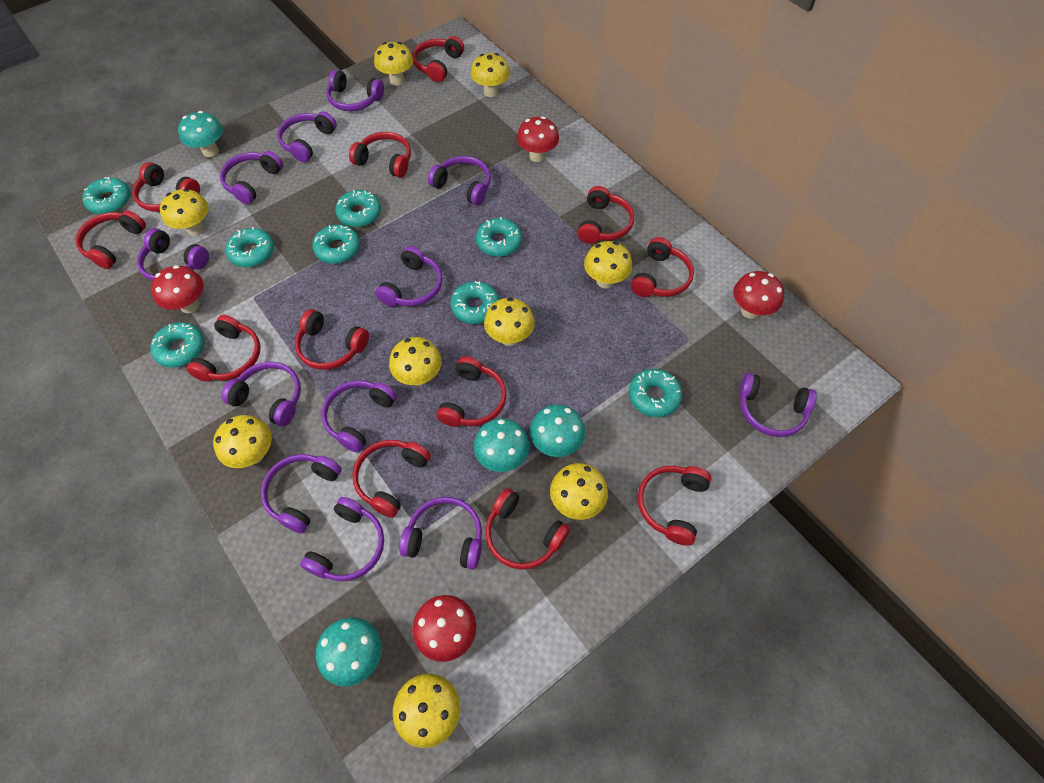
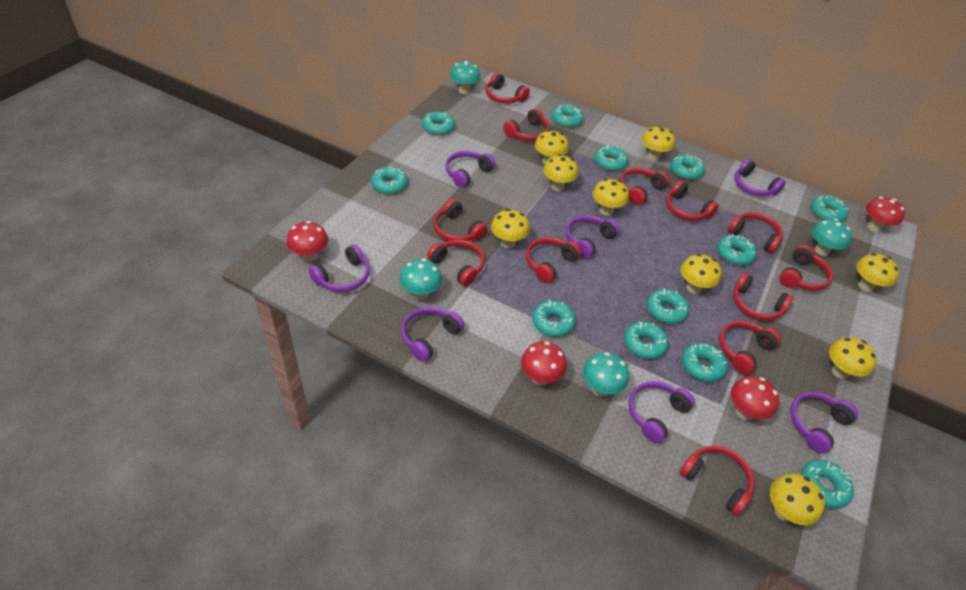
purple headphones: 12 -> 7
turquoise donut: 8 -> 12

